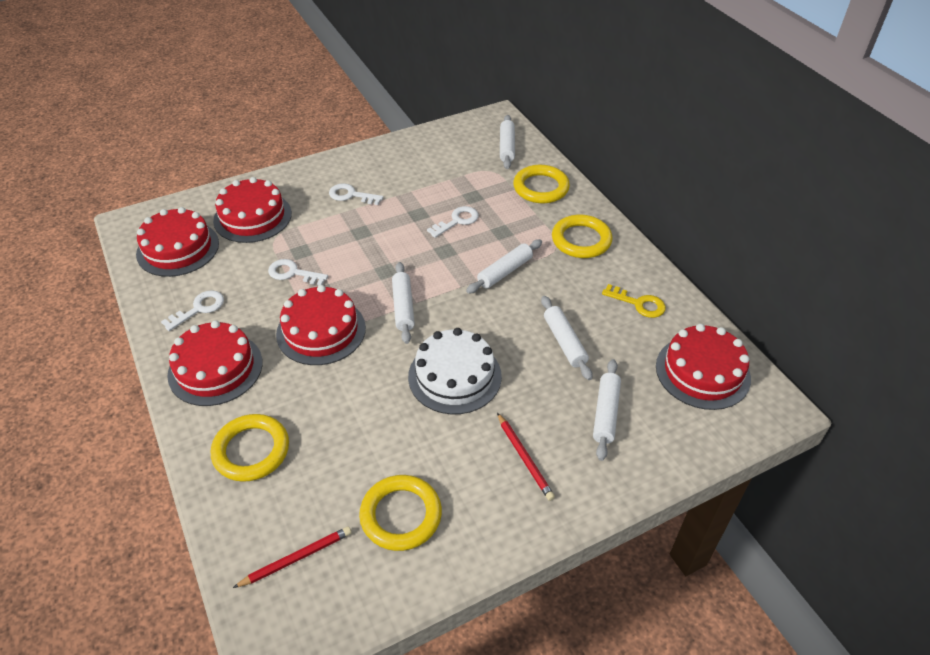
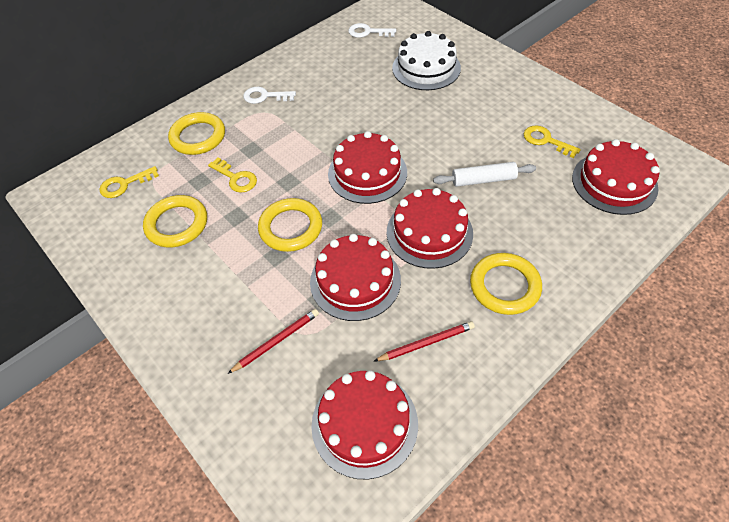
white key: 4 -> 2
white rolling pin: 5 -> 1
yellow key: 1 -> 3

